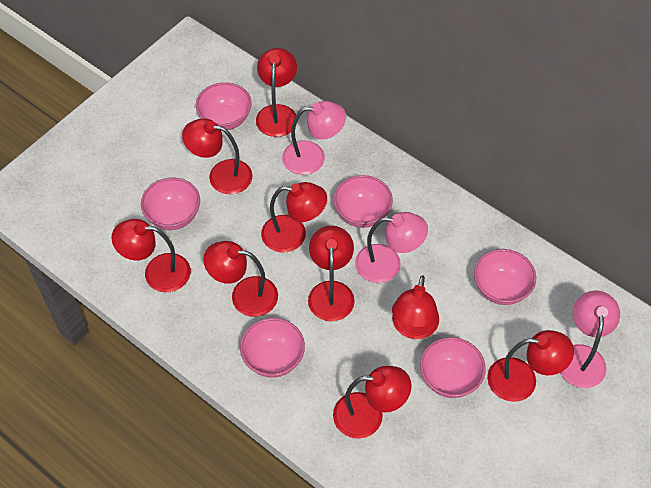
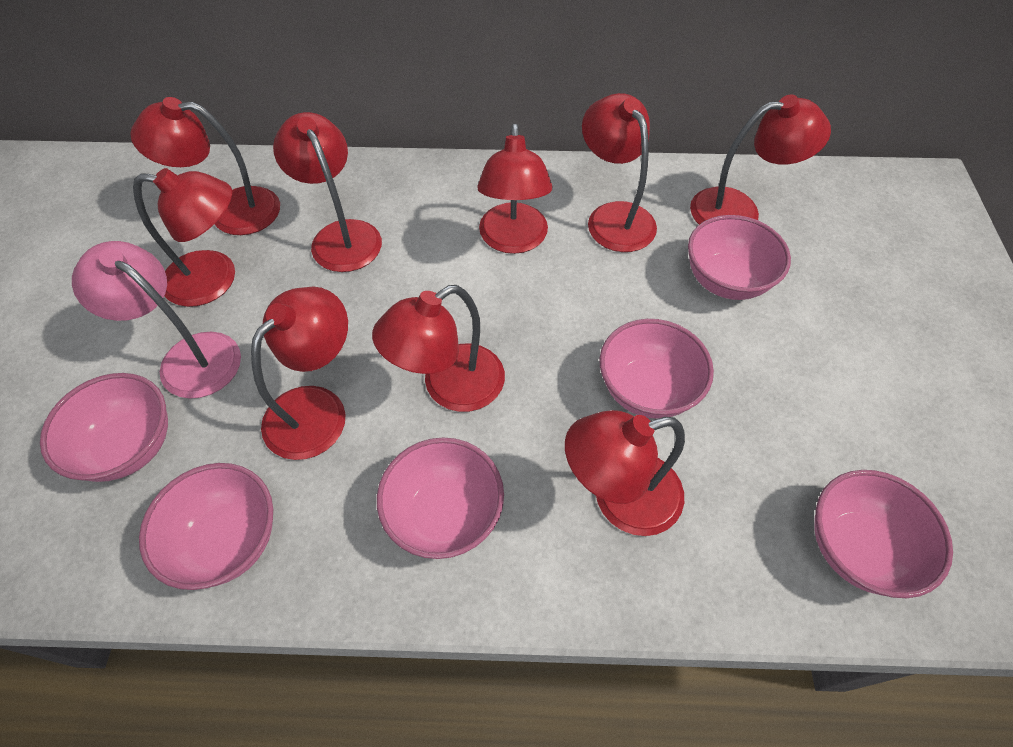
pink lamp: 3 -> 1

